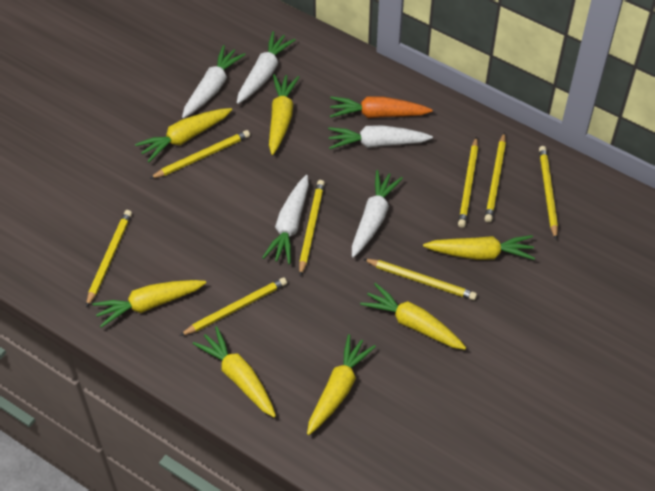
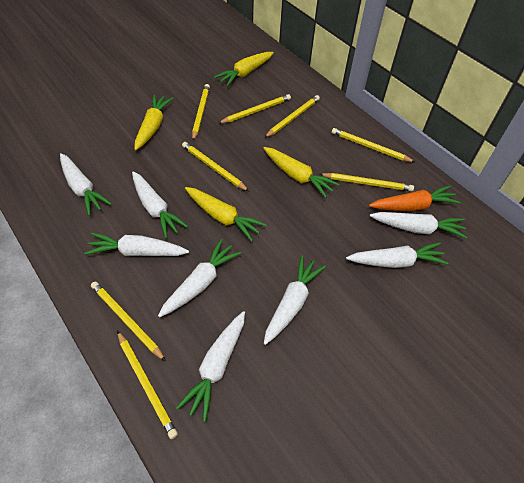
white carrot: 5 -> 8
yellow carrot: 7 -> 4

